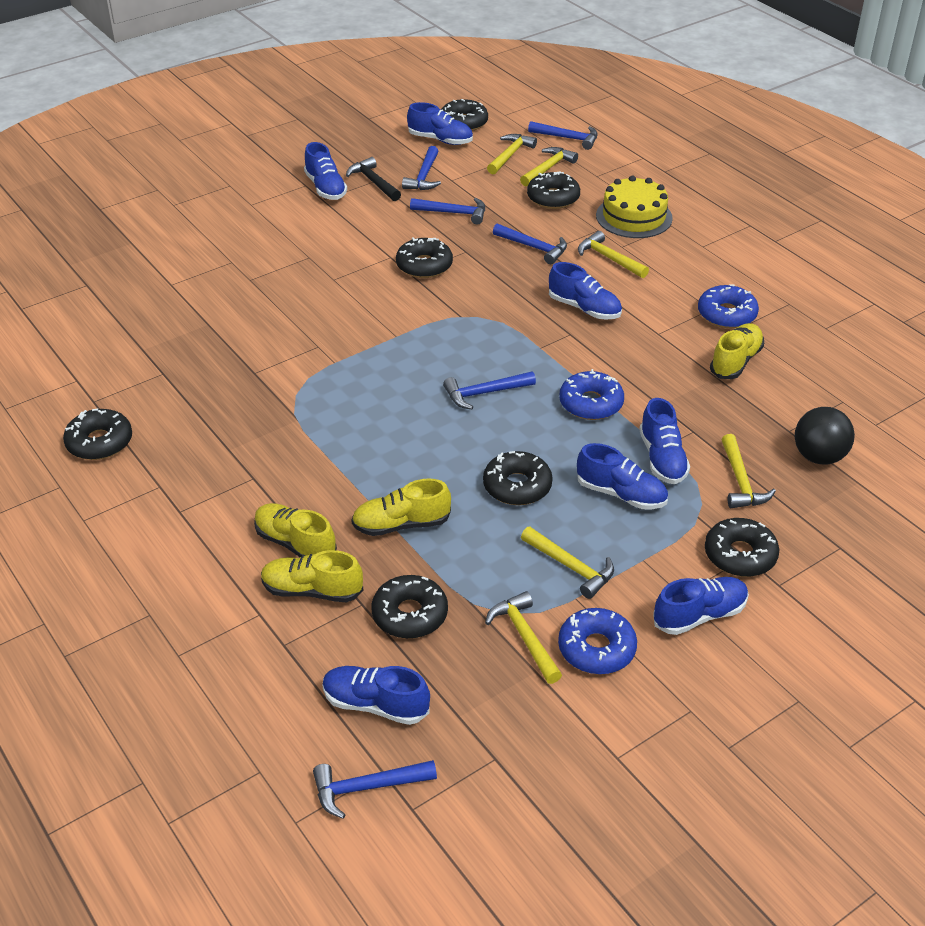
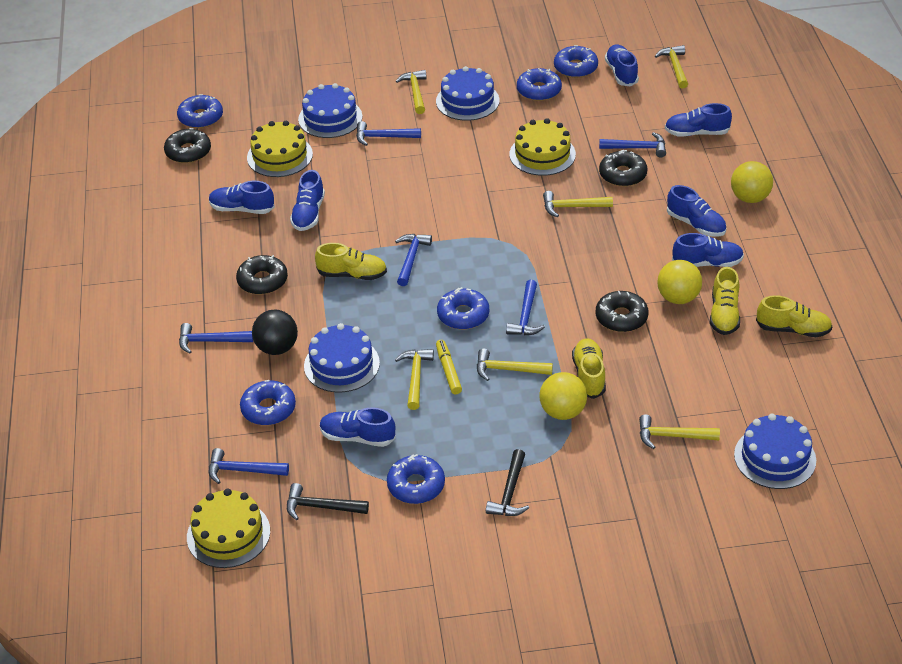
black donut: 7 -> 4
black hammer: 1 -> 2
blue cake: 0 -> 4
blue donut: 3 -> 6
yellow ball: 0 -> 3
yellow cake: 1 -> 3
yellow marker: 0 -> 1

